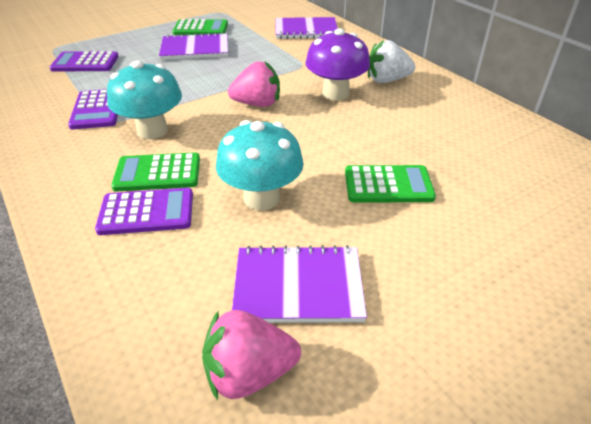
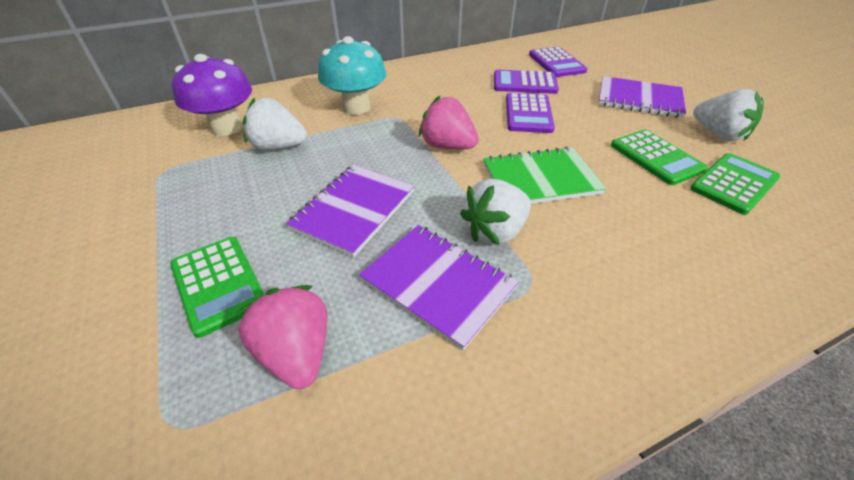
green notebook: 0 -> 1
turquoise mushroom: 2 -> 1
white strawberry: 1 -> 3

